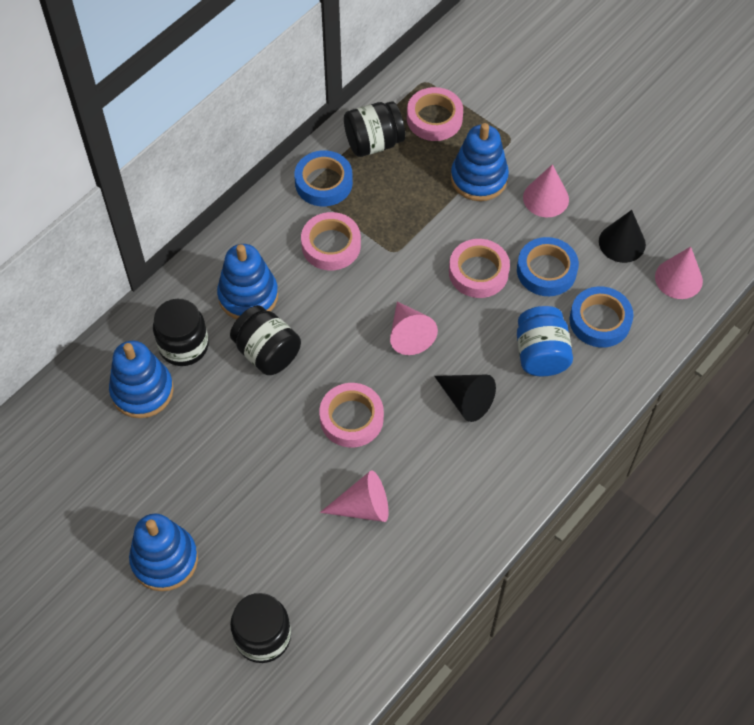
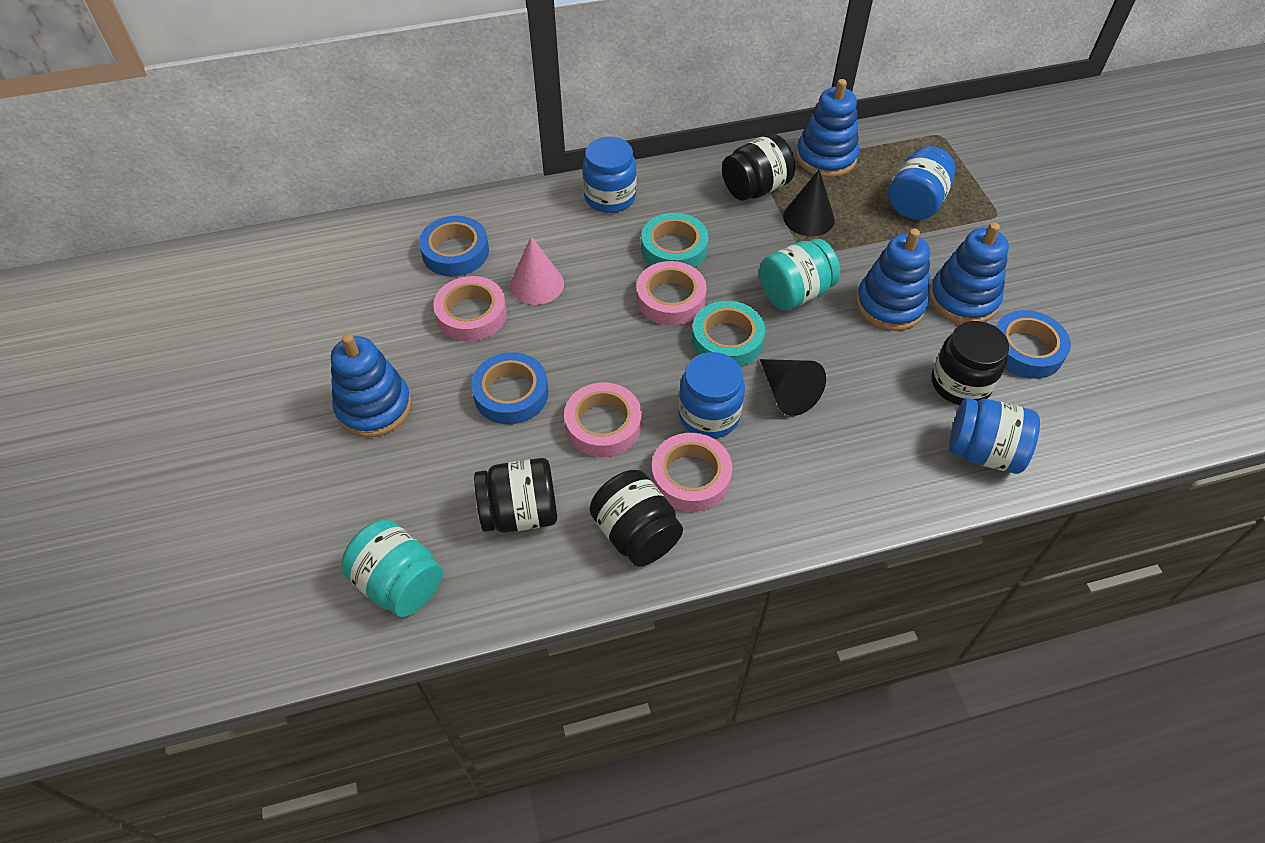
blue jar: 1 -> 4
pink cone: 4 -> 1
turquoise jar: 0 -> 2
turquoise tape: 0 -> 2

